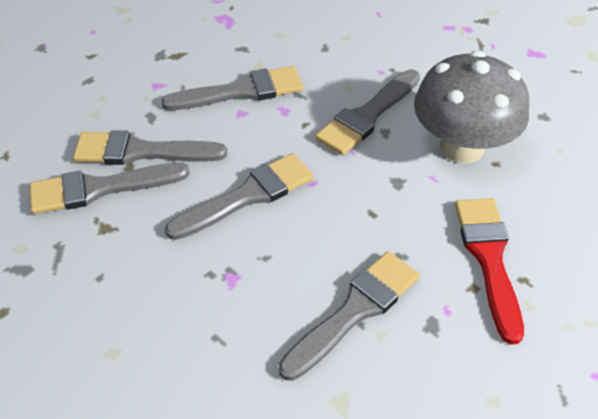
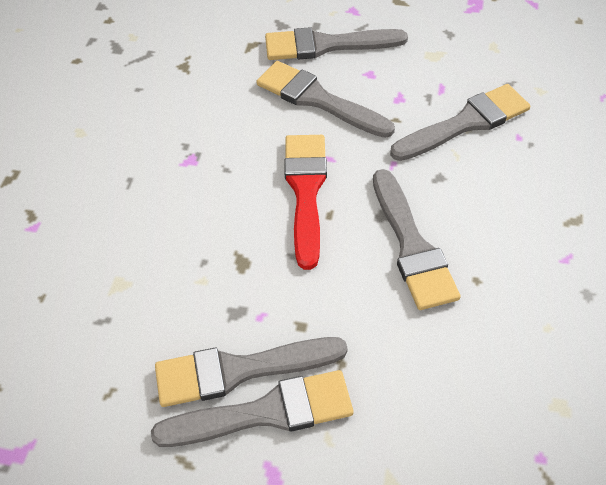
grey mushroom: 1 -> 0

